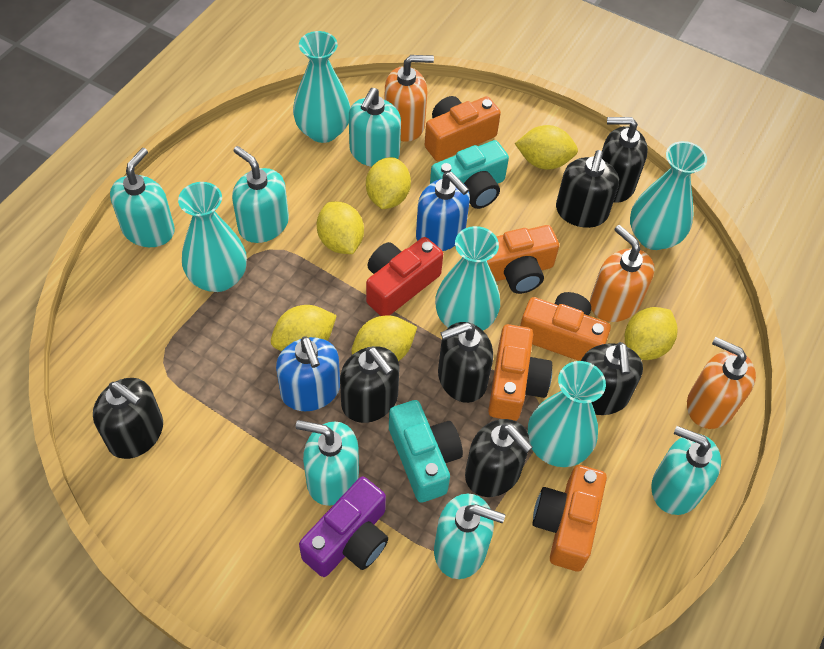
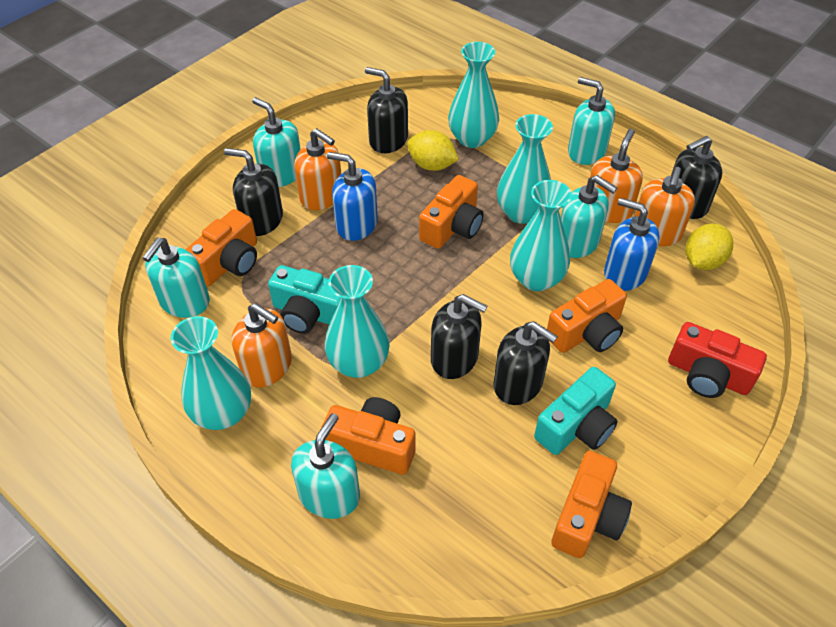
black soap dispenser: 7 -> 5
orange soap dispenser: 3 -> 4
purple camera: 1 -> 0
turquoise soap dispenser: 6 -> 5
yellow lemon: 6 -> 2

